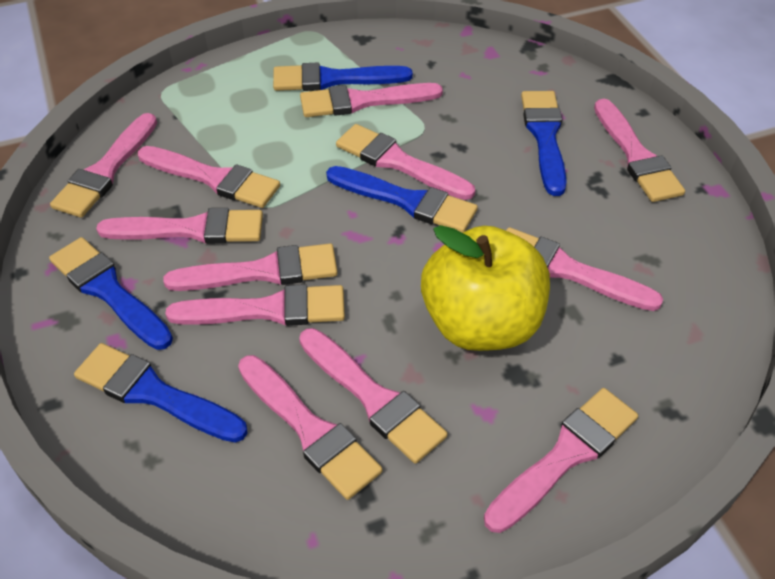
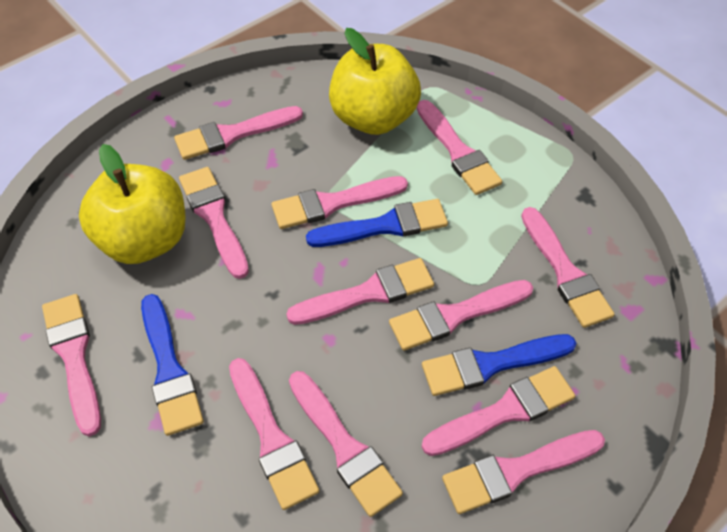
blue brush: 5 -> 3
yellow apple: 1 -> 2

